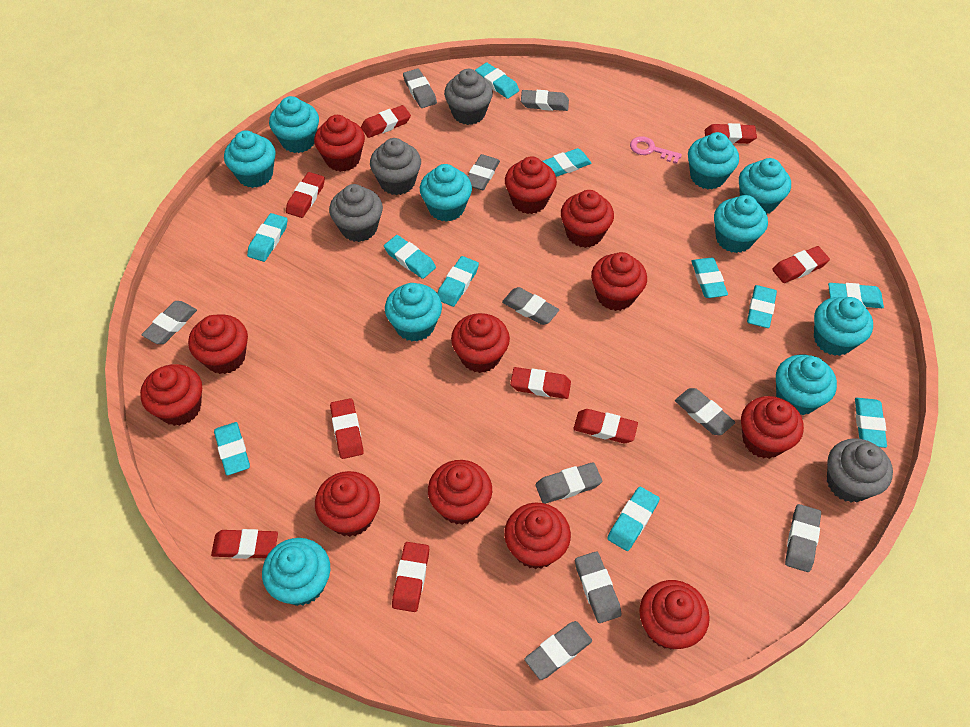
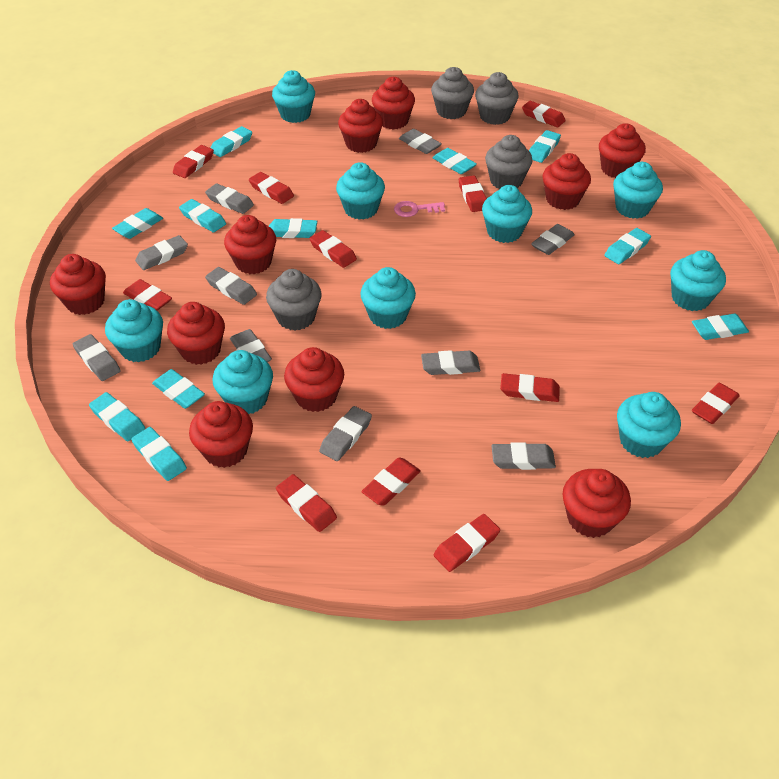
red cupcake: 12 -> 10
red eraser: 9 -> 11
turquoise cupcake: 10 -> 9

